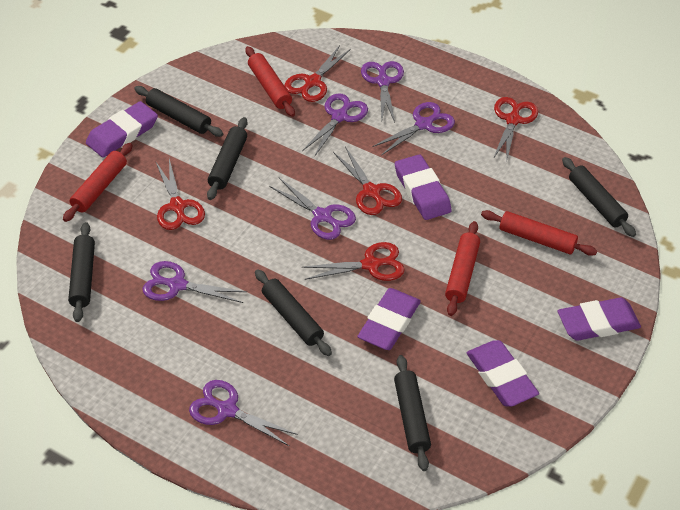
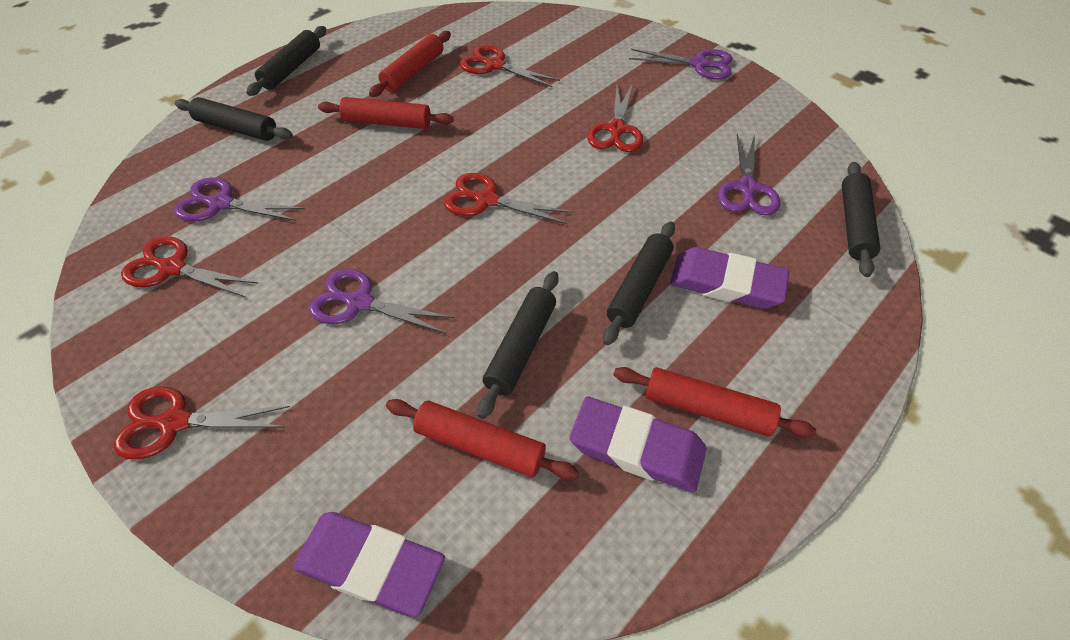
black rolling pin: 6 -> 5
purple eraser: 5 -> 3
purple scissors: 6 -> 4

